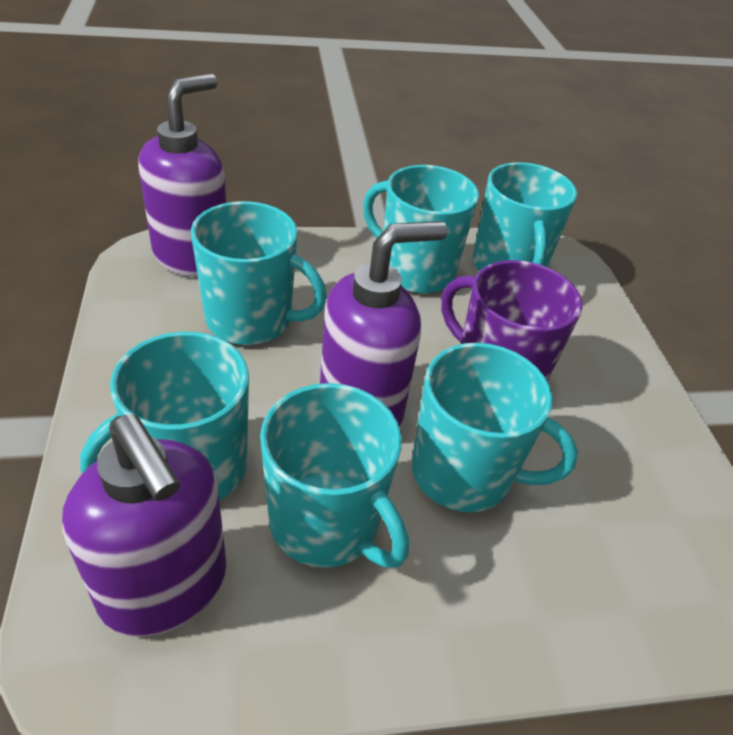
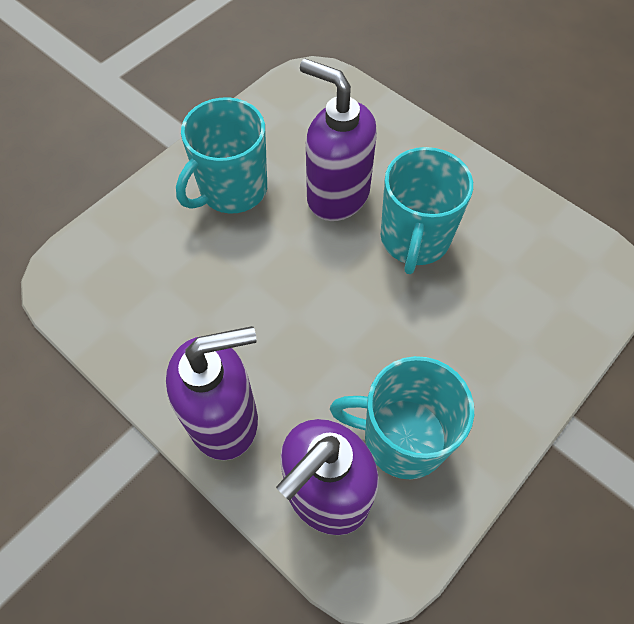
purple mug: 1 -> 0
turquoise mug: 6 -> 3

